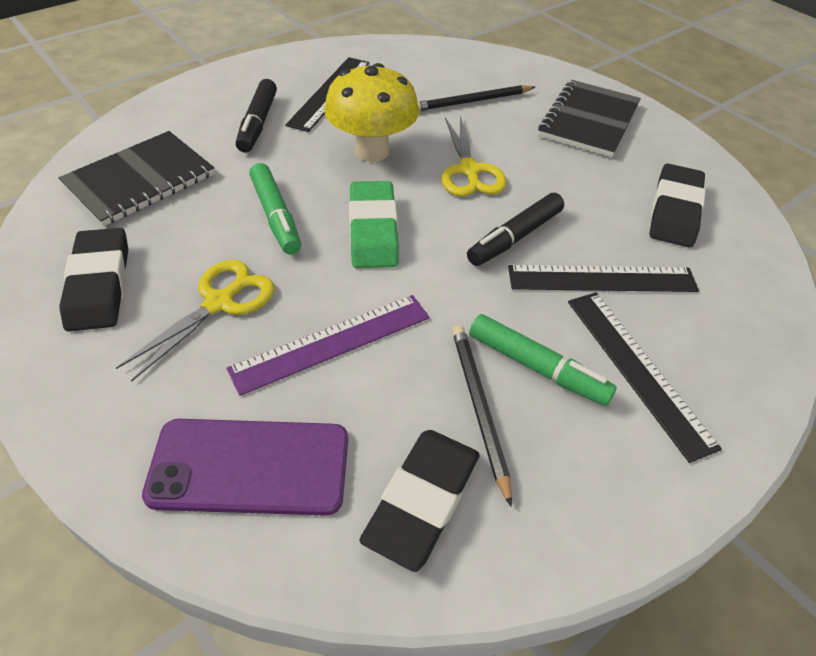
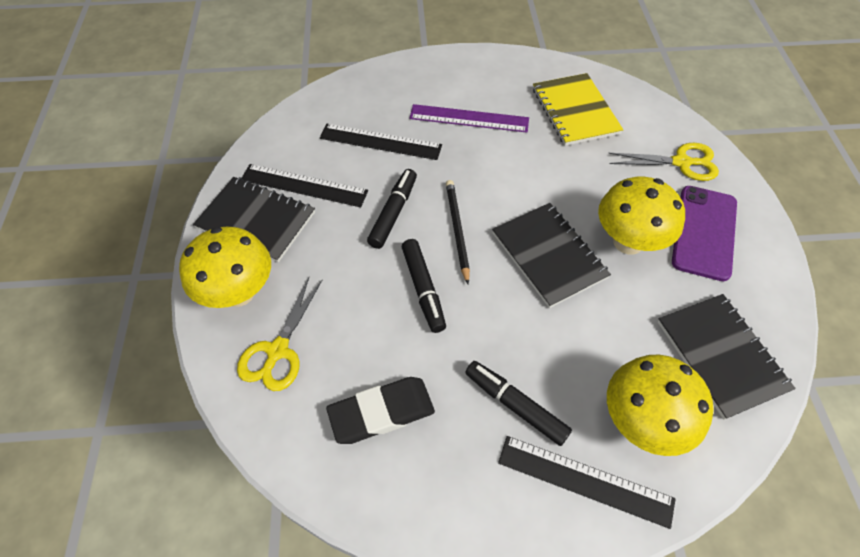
black eraser: 3 -> 1
black marker: 2 -> 3
black notebook: 2 -> 3
black pencil: 2 -> 1
green eraser: 1 -> 0
green marker: 2 -> 0
yellow mushroom: 1 -> 3
yellow notebook: 0 -> 1

